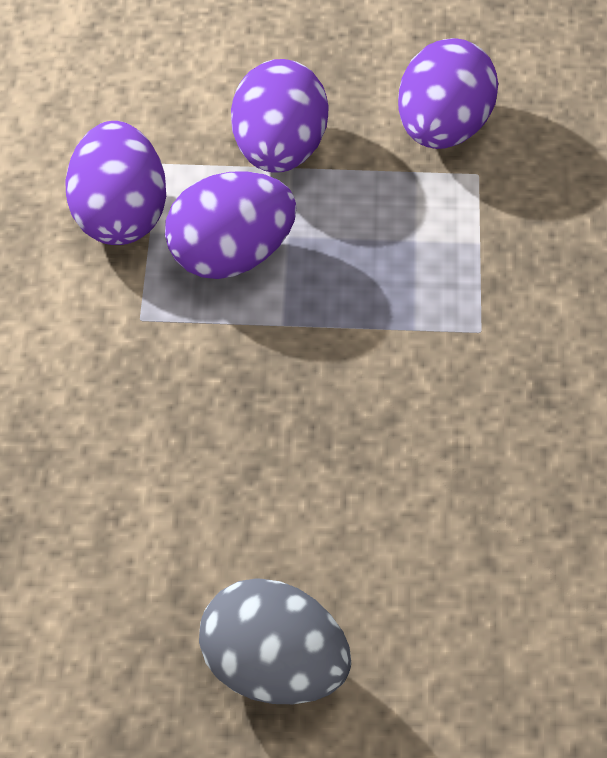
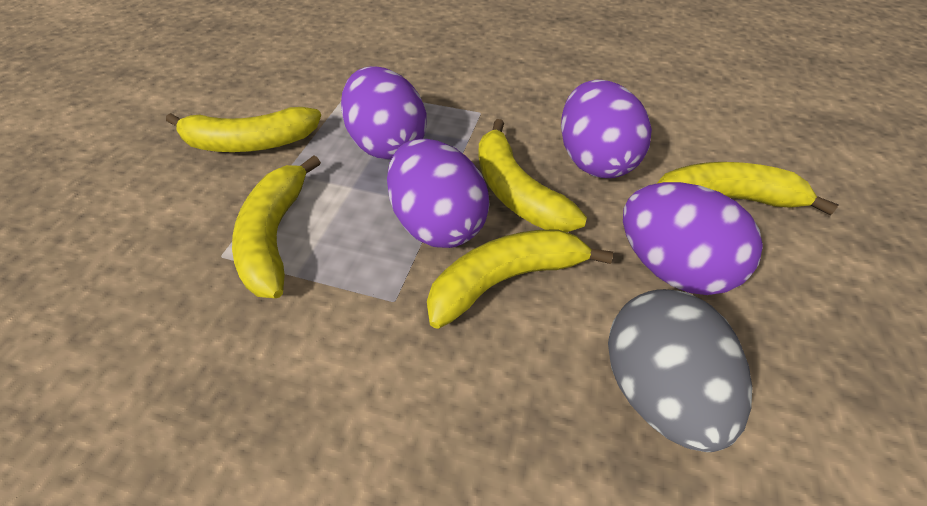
yellow banana: 0 -> 5

